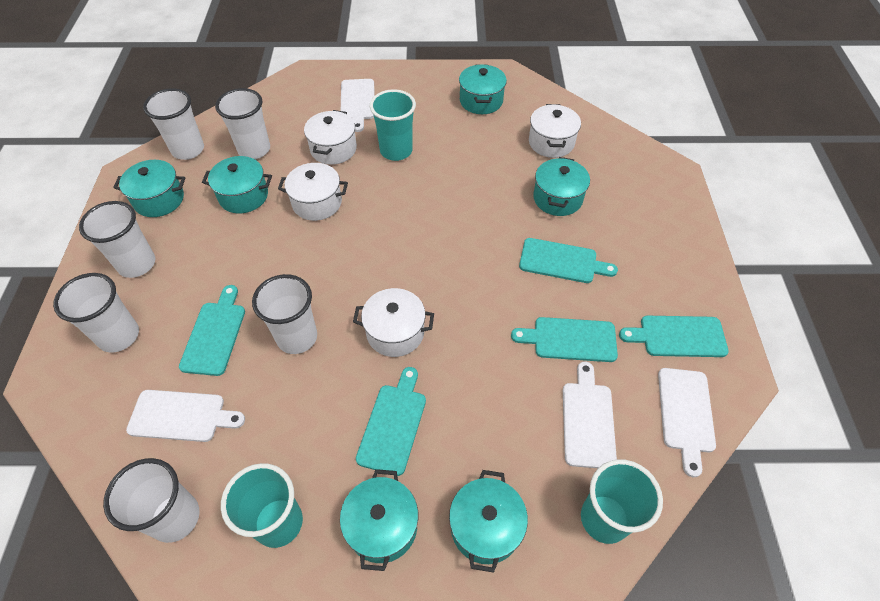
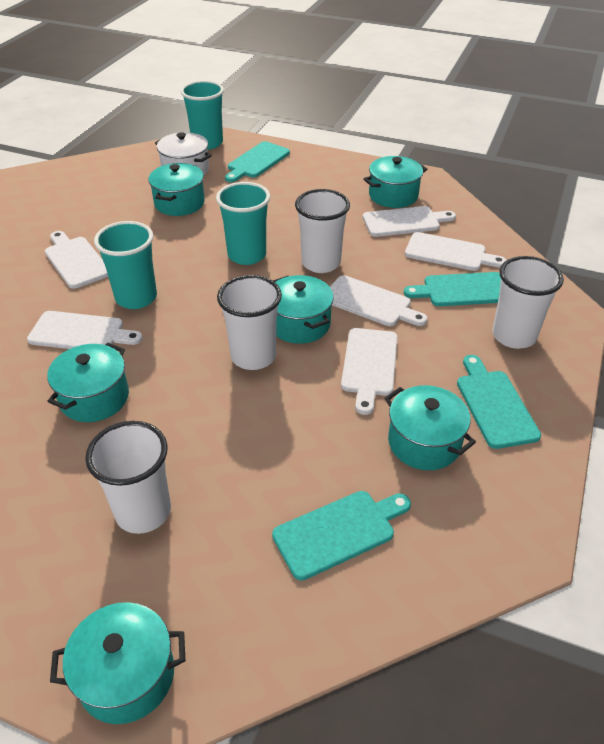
turquoise cutting board: 5 -> 4
white cup: 6 -> 4
white cutting board: 4 -> 6
white pot: 4 -> 1

